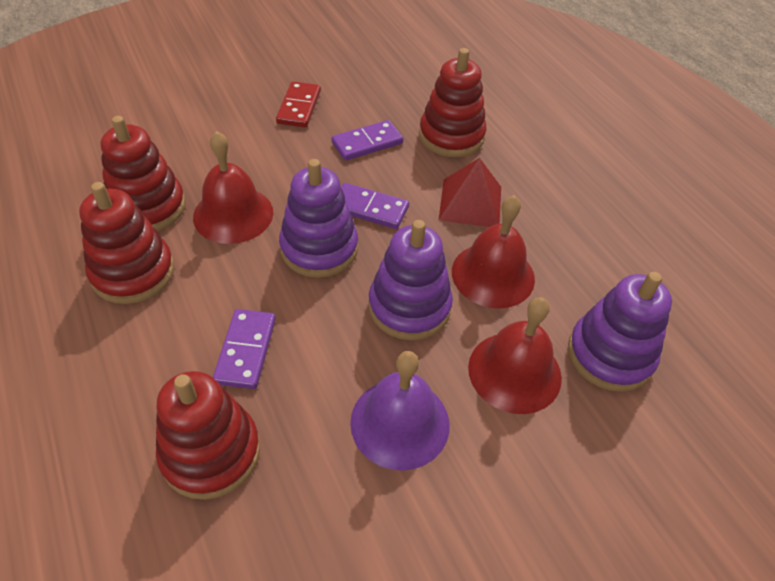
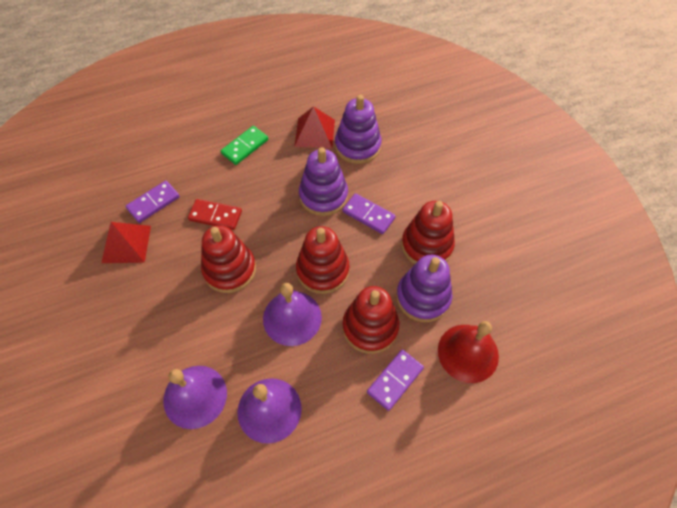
green domino: 0 -> 1
purple bell: 1 -> 3
red bell: 3 -> 1
red pyramid: 1 -> 2

